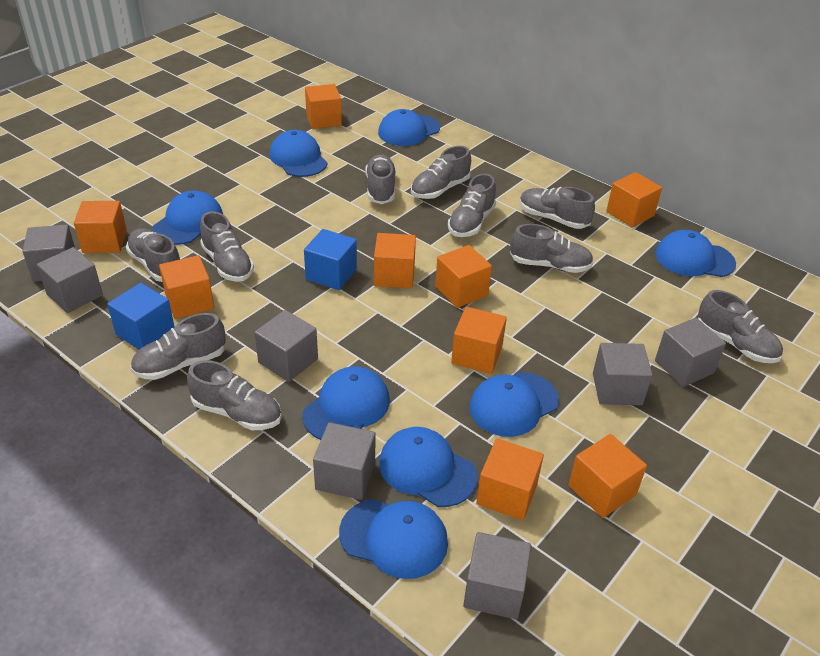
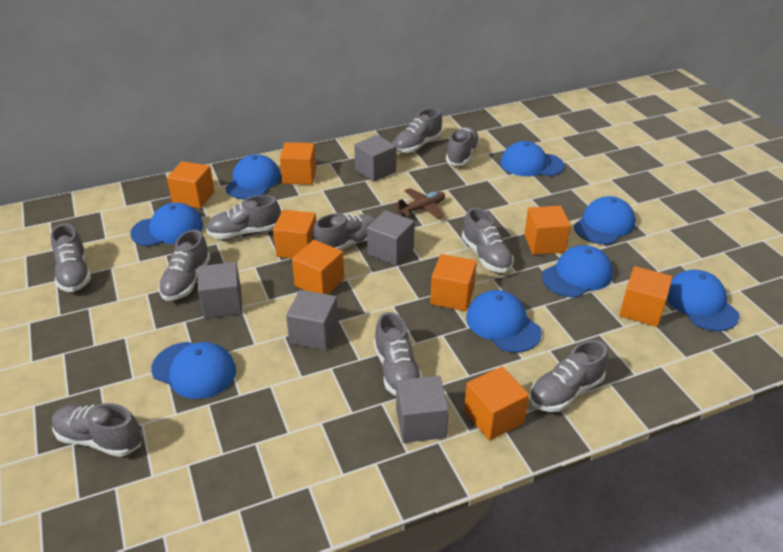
blue cube: 2 -> 0
brown plane: 0 -> 1
grey cube: 7 -> 5
orange cube: 9 -> 8

